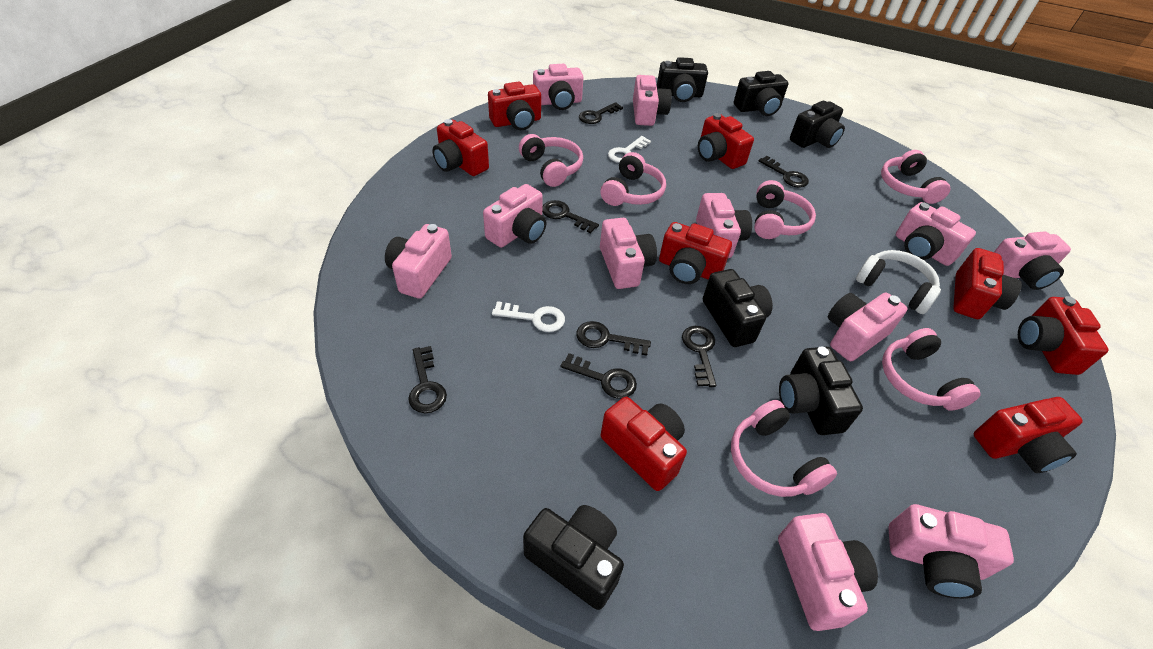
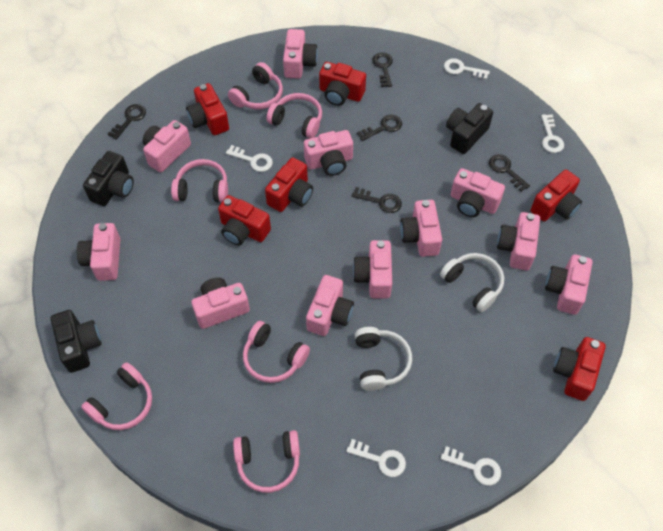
black camera: 6 -> 3
black key: 7 -> 5
red camera: 8 -> 6
white headphones: 1 -> 2
white key: 2 -> 5

